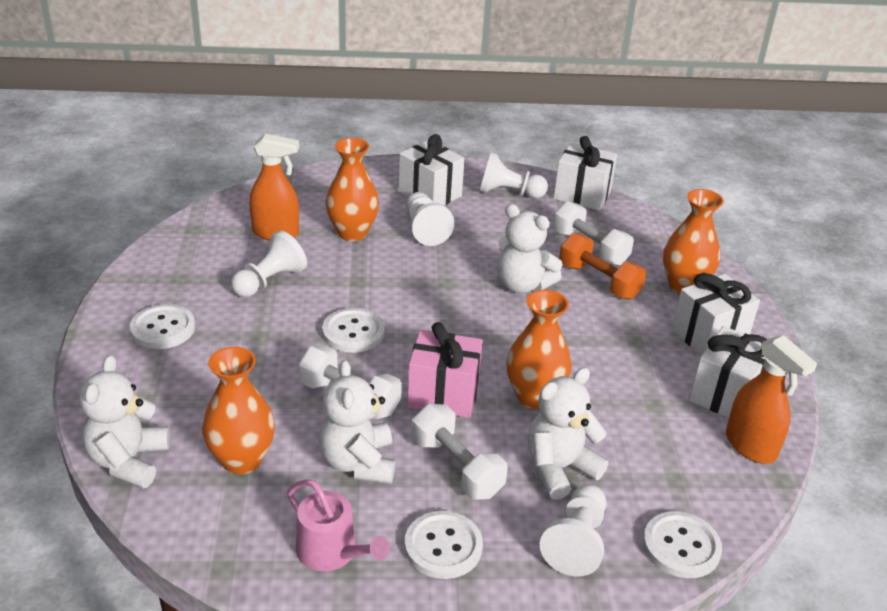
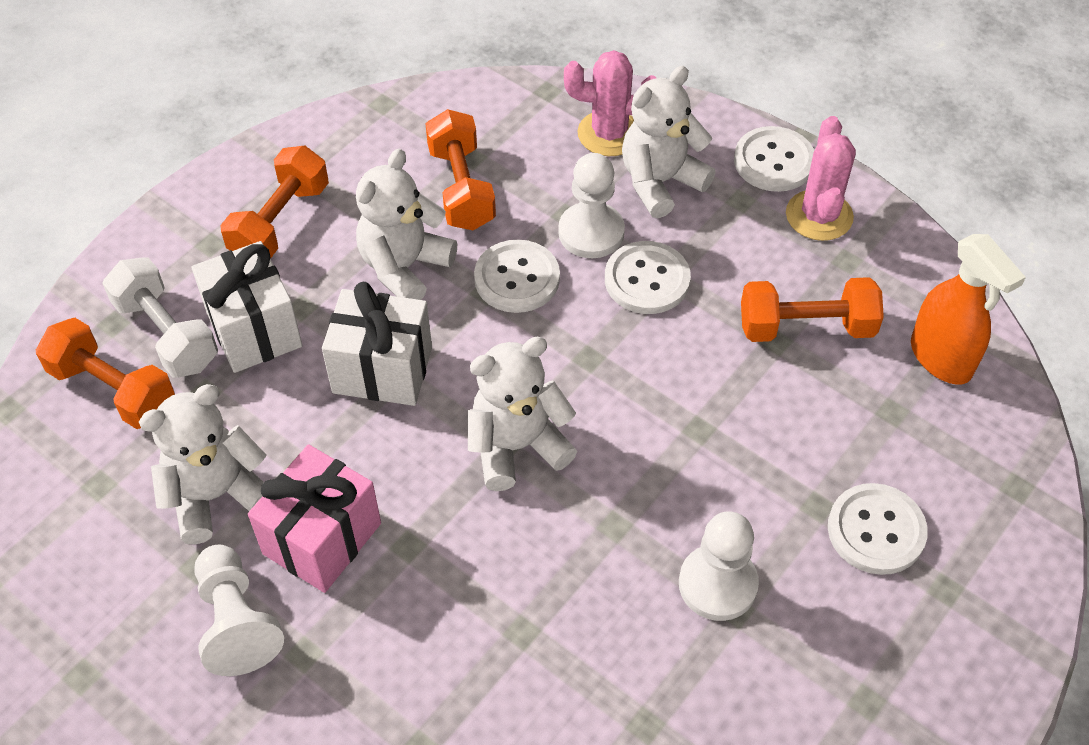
orange dumbbell: 1 -> 4
orange spray bottle: 2 -> 1
orange vase: 4 -> 0
pink cactus: 0 -> 2
pink watering can: 1 -> 0
white dumbbell: 3 -> 1
white gift: 4 -> 2
white pawn: 4 -> 3

